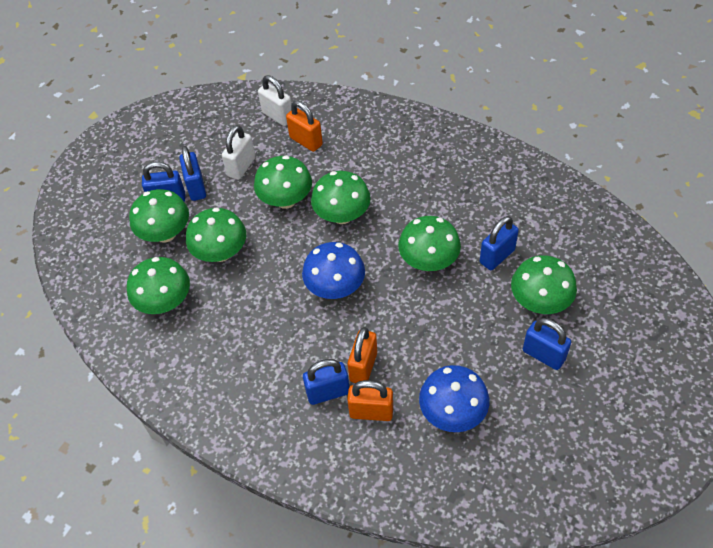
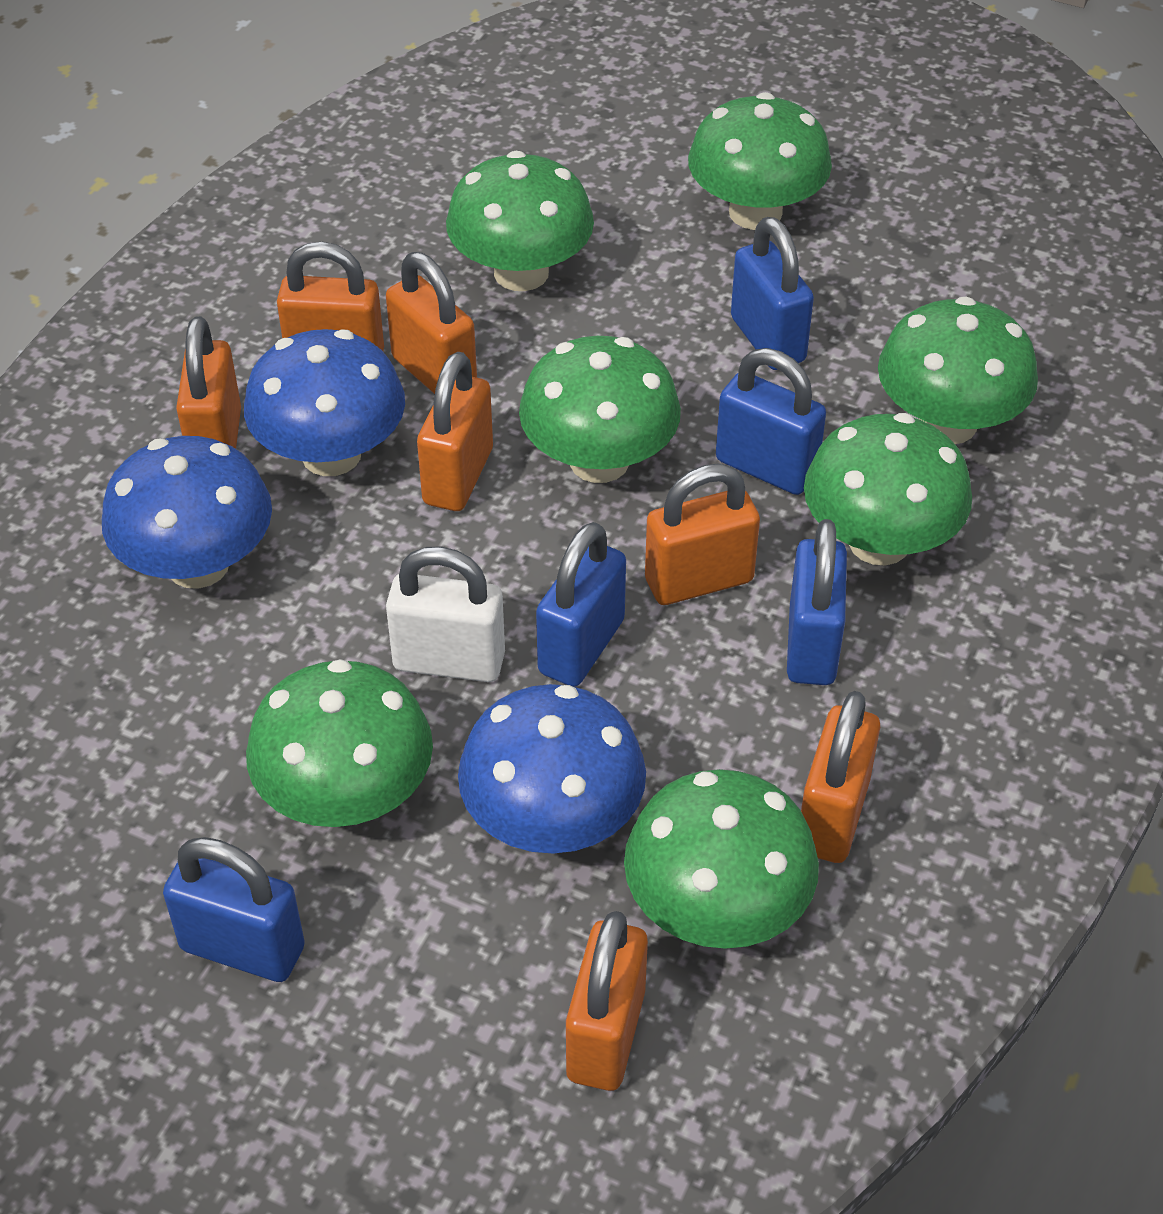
blue mushroom: 2 -> 3
orange padlock: 3 -> 7
white padlock: 2 -> 1

